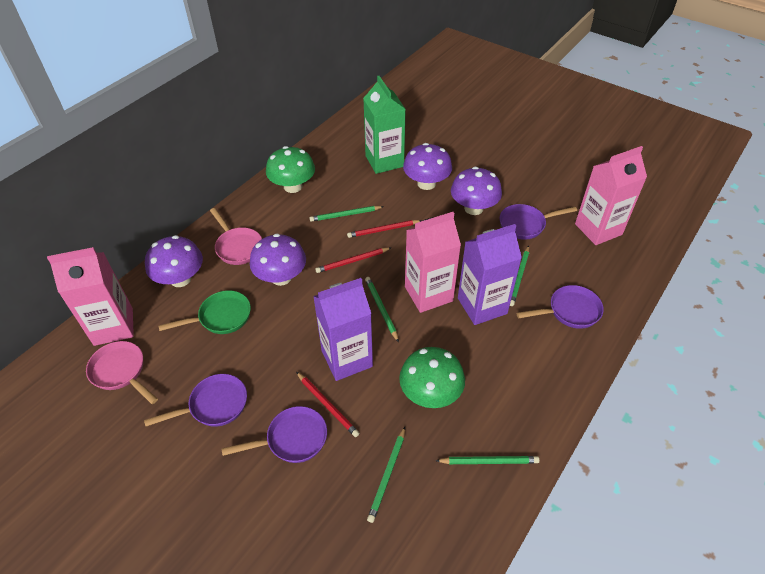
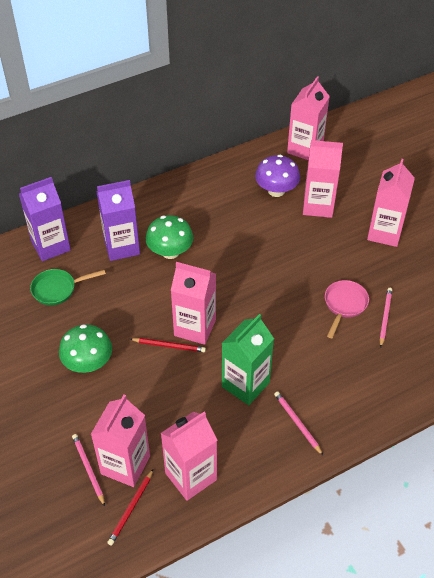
green pencil: 5 -> 0
pink carton: 3 -> 6
pink pan: 2 -> 1
pink pencil: 0 -> 3
purple mushroom: 4 -> 1
purple pan: 4 -> 0
red pencil: 3 -> 2

